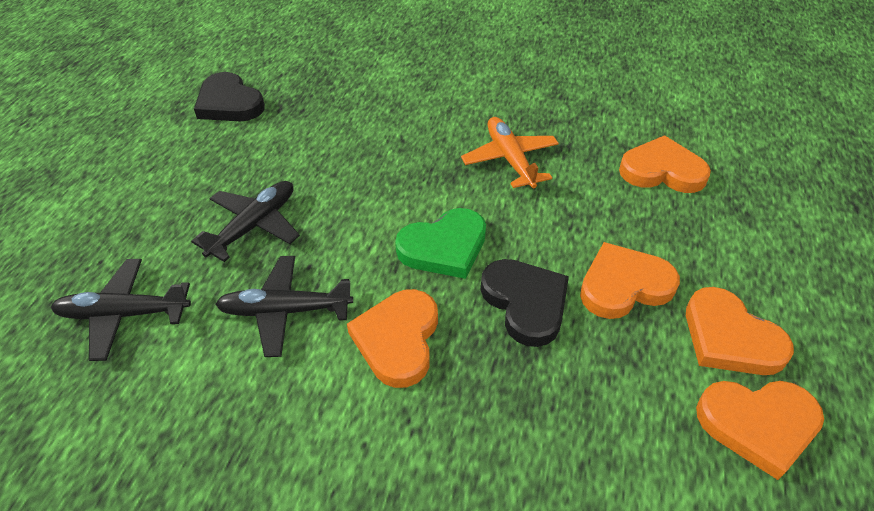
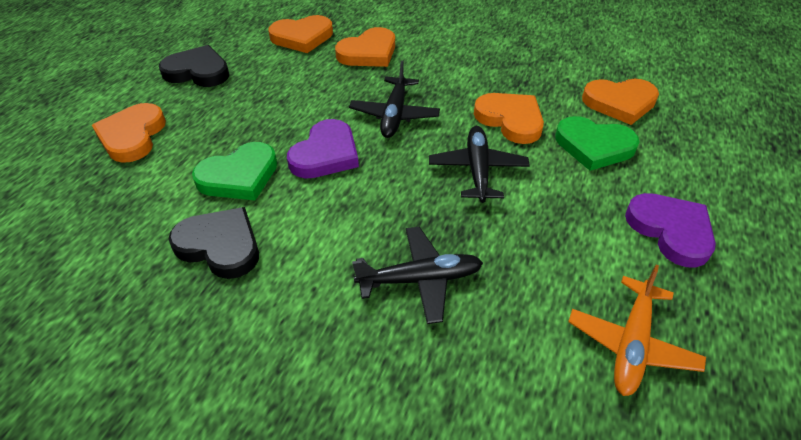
green heart: 1 -> 2
purple heart: 0 -> 2

